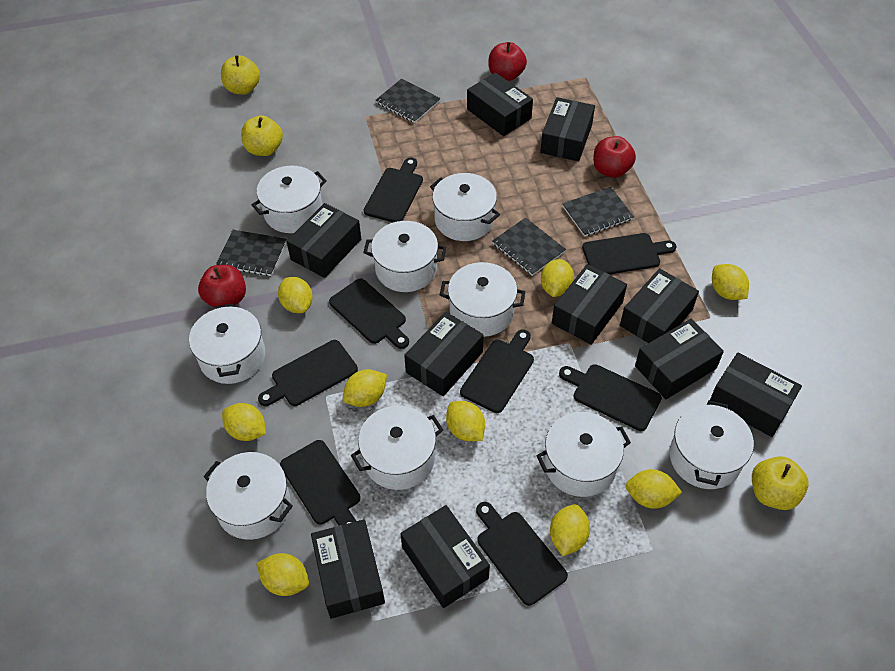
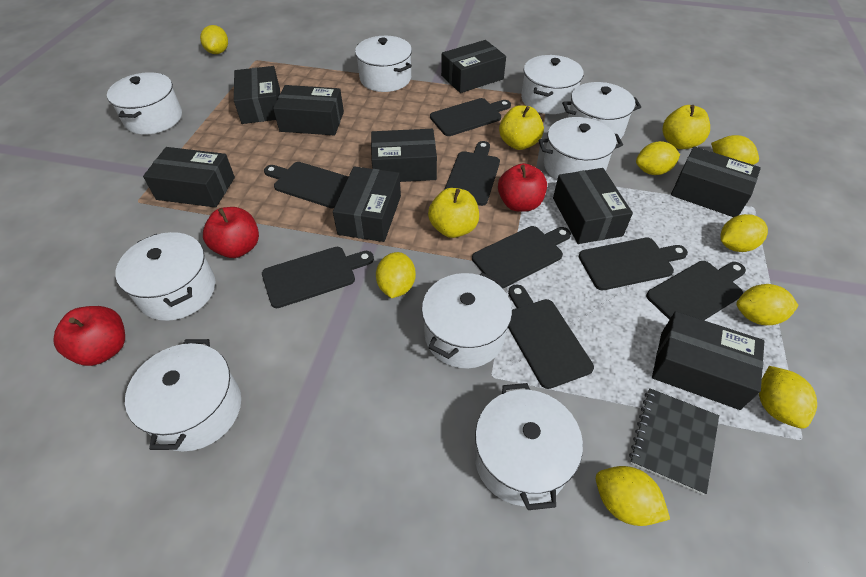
black box: 10 -> 9
black notebook: 4 -> 1
yellow lemon: 9 -> 8

